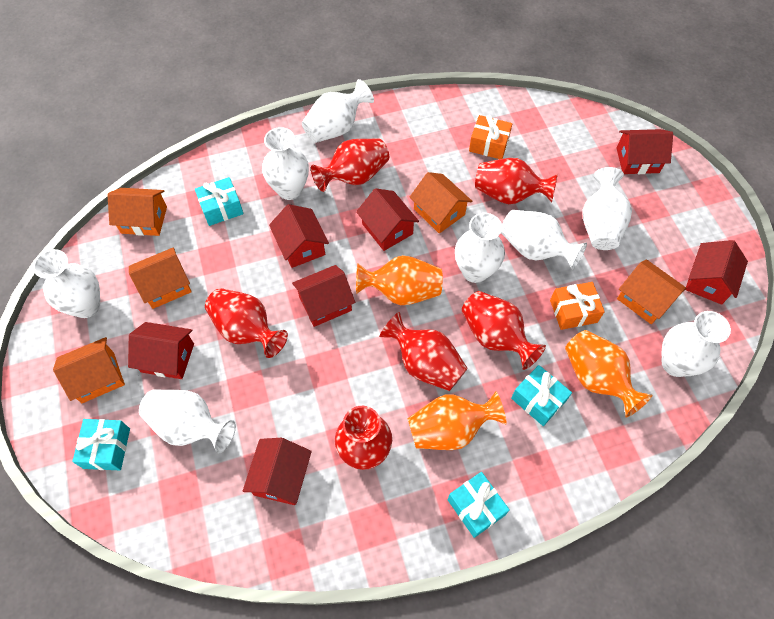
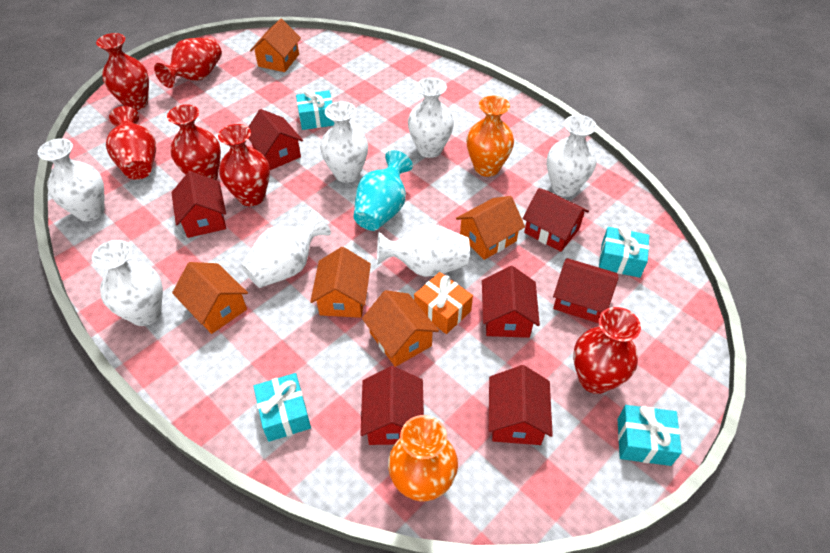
orange gift: 2 -> 1
orange vase: 3 -> 2
turquoise vase: 0 -> 1
white vase: 8 -> 7

